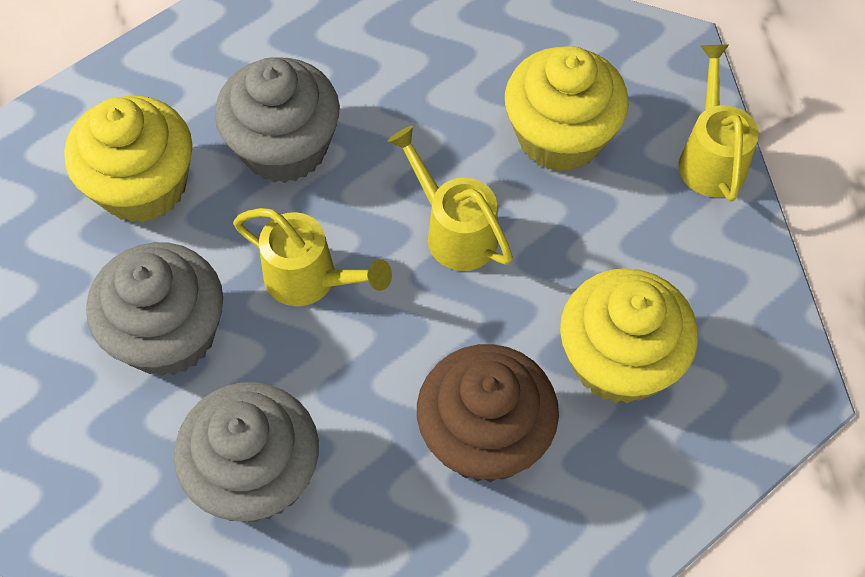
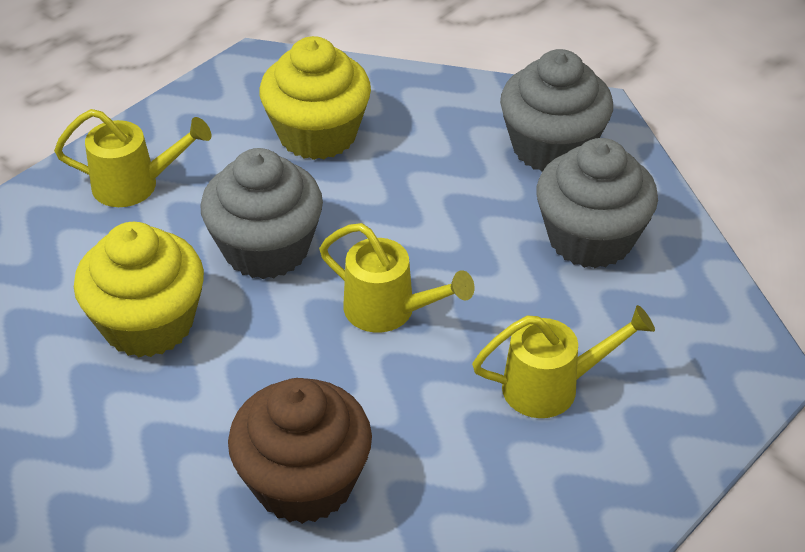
yellow cupcake: 3 -> 2

